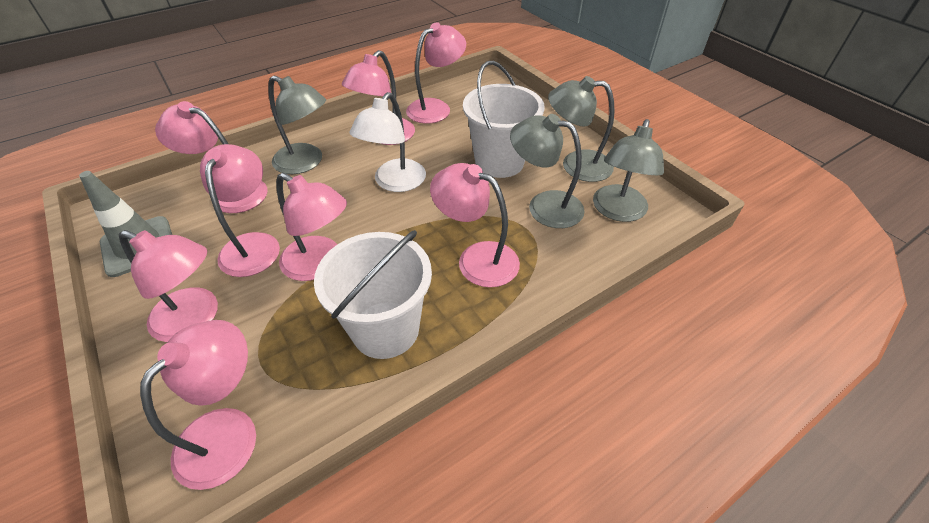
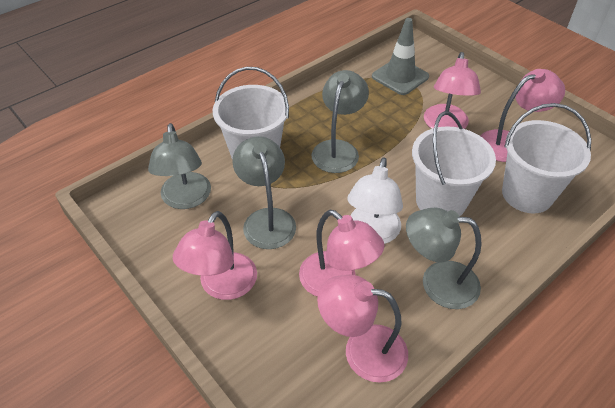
pink lamp: 8 -> 5
white bucket: 2 -> 3

